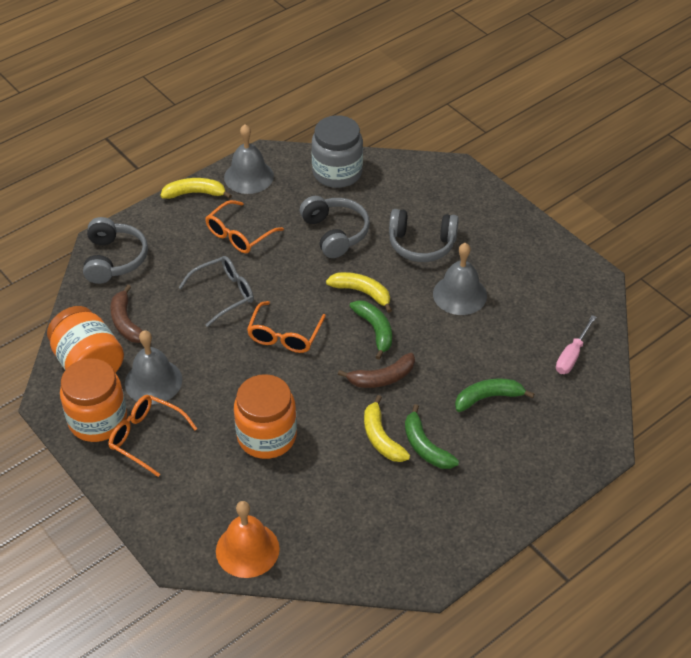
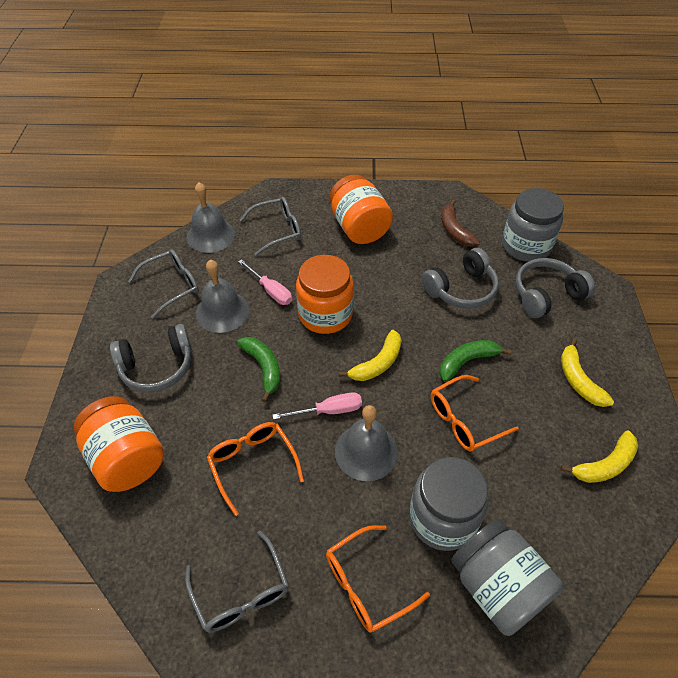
brown banana: 2 -> 1
green banana: 3 -> 2
grey glasses: 1 -> 3
grey jar: 1 -> 3
orange bell: 1 -> 0
pink screwdriver: 1 -> 2

